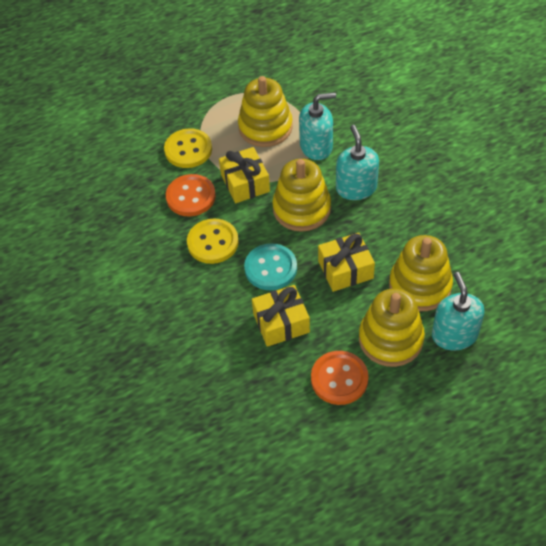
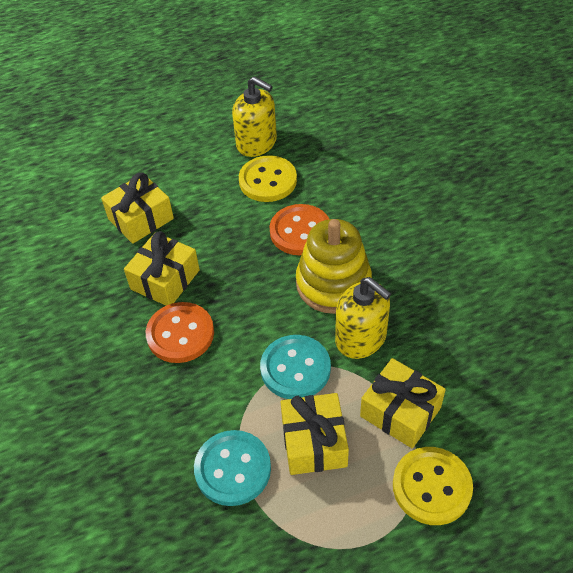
turquoise button: 1 -> 2
turquoise soap dispenser: 3 -> 0
yellow gift: 3 -> 4
yellow soap dispenser: 0 -> 2
yellow stacking toy: 4 -> 1

